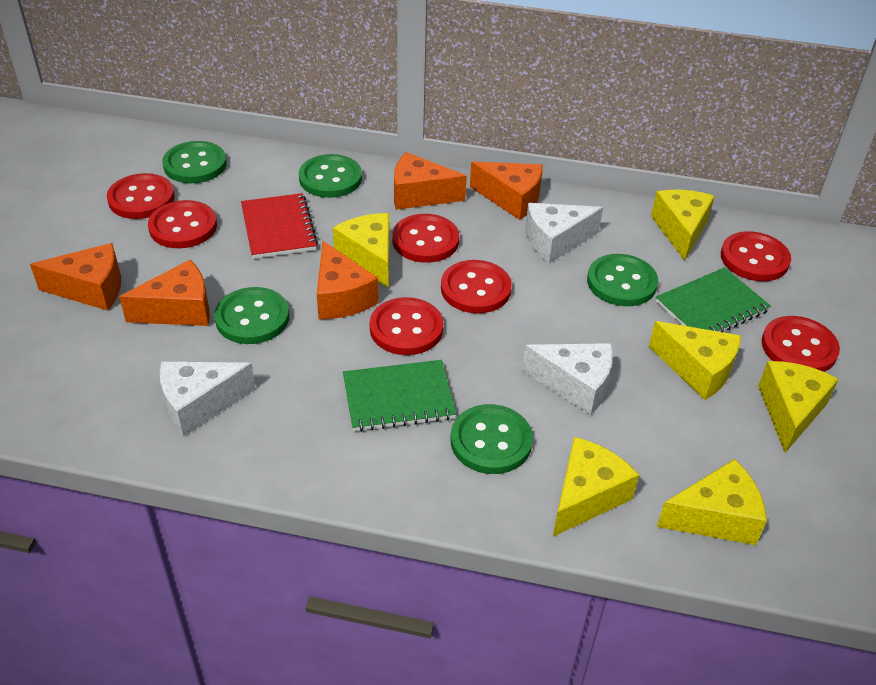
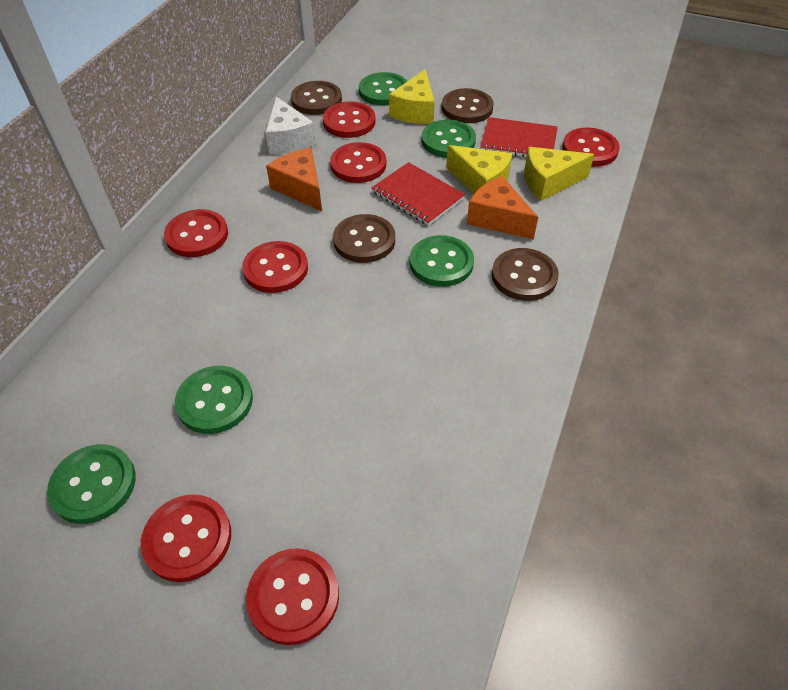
brown button: 0 -> 4
green notebook: 2 -> 0
orange cheese: 5 -> 2
red notebook: 1 -> 2
white cheese: 3 -> 1
yellow cheese: 6 -> 3

